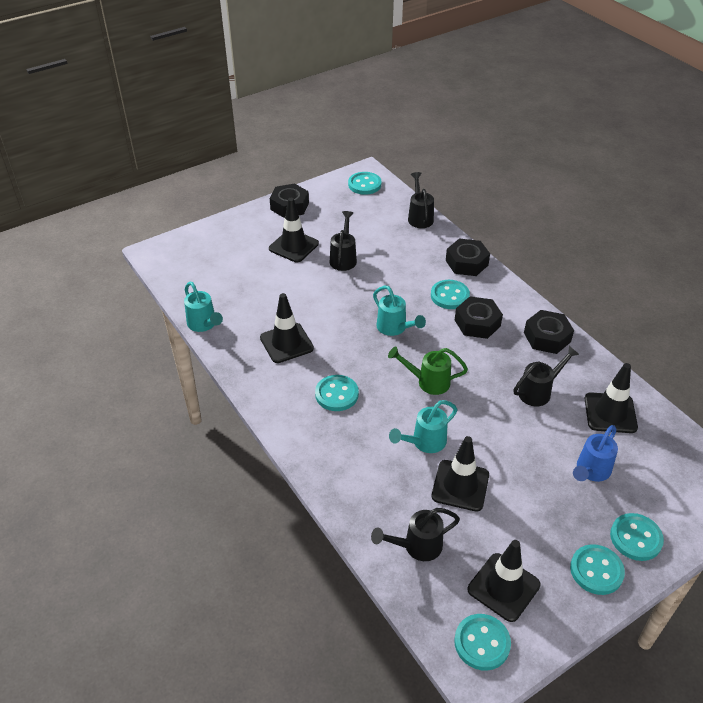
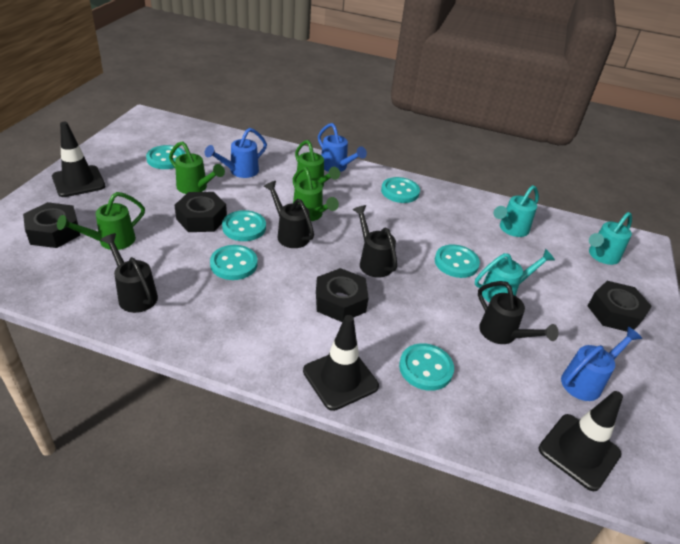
black traffic cone: 5 -> 3
blue watering can: 1 -> 3
green watering can: 1 -> 4

